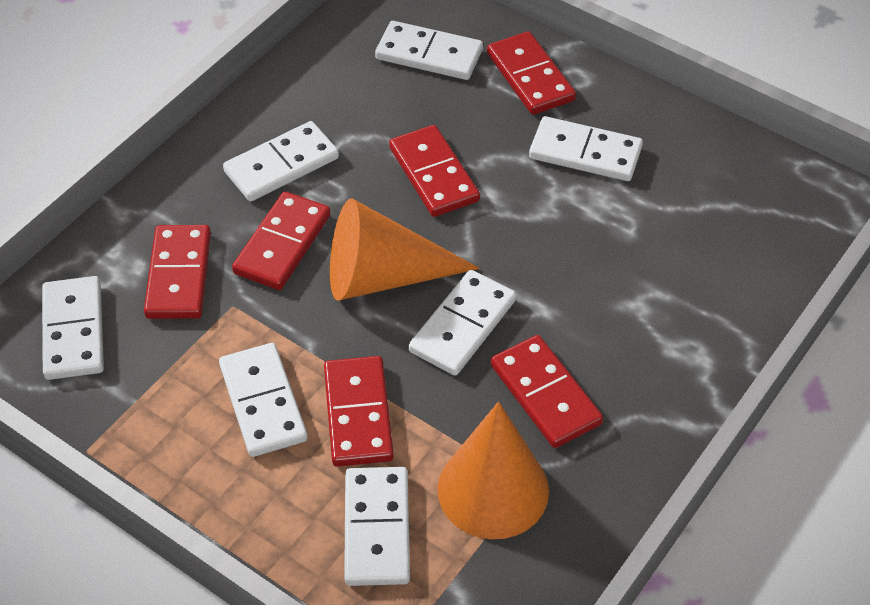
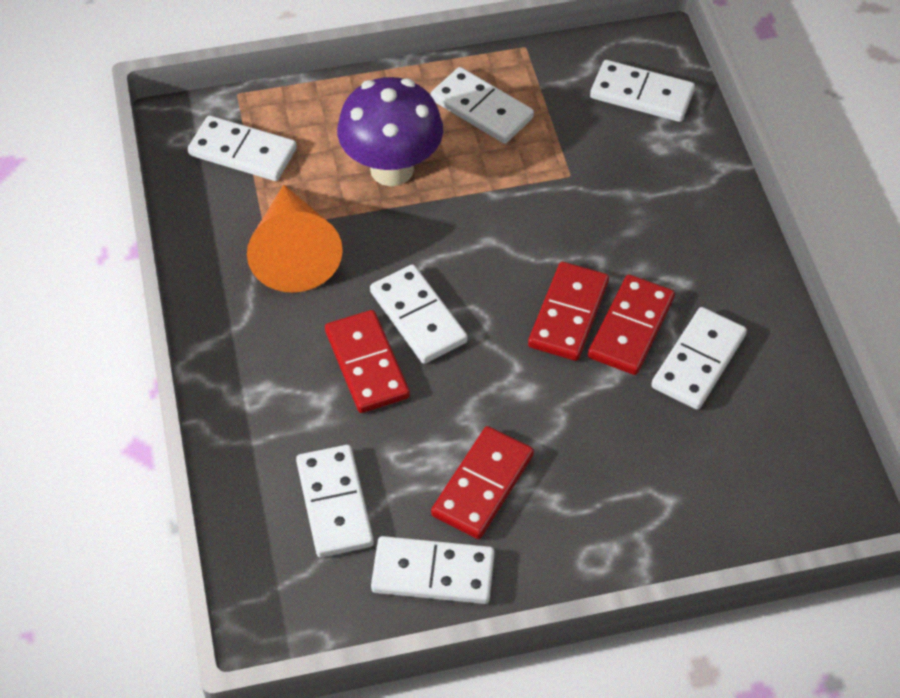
orange cone: 2 -> 1
purple mushroom: 0 -> 1
red domino: 6 -> 4

